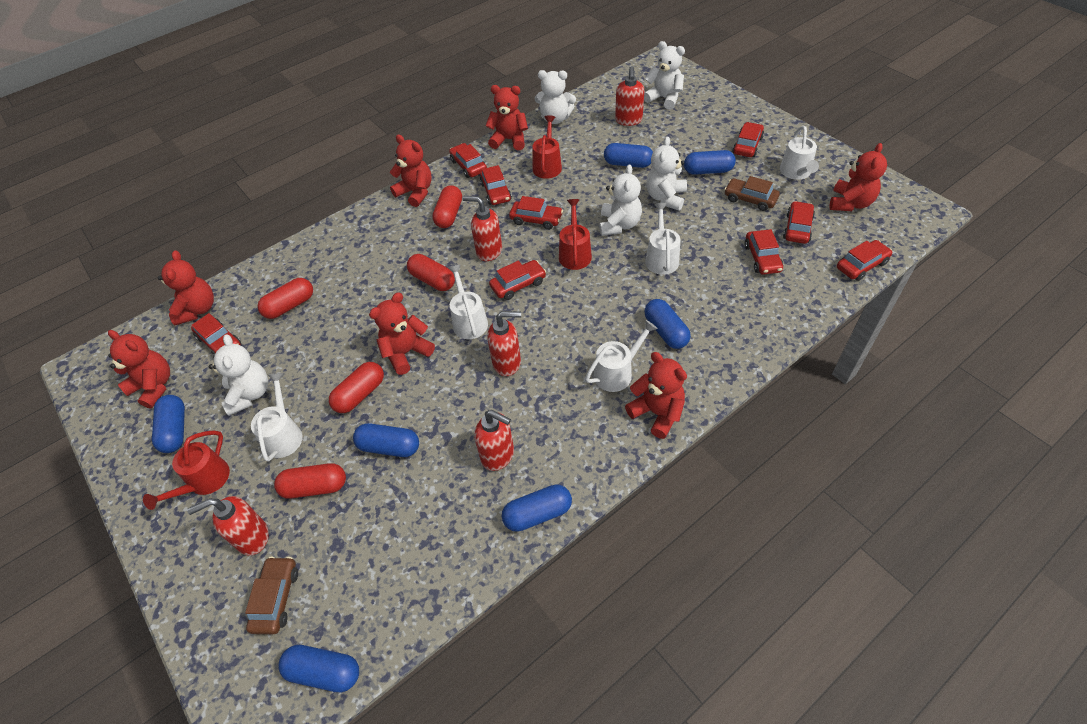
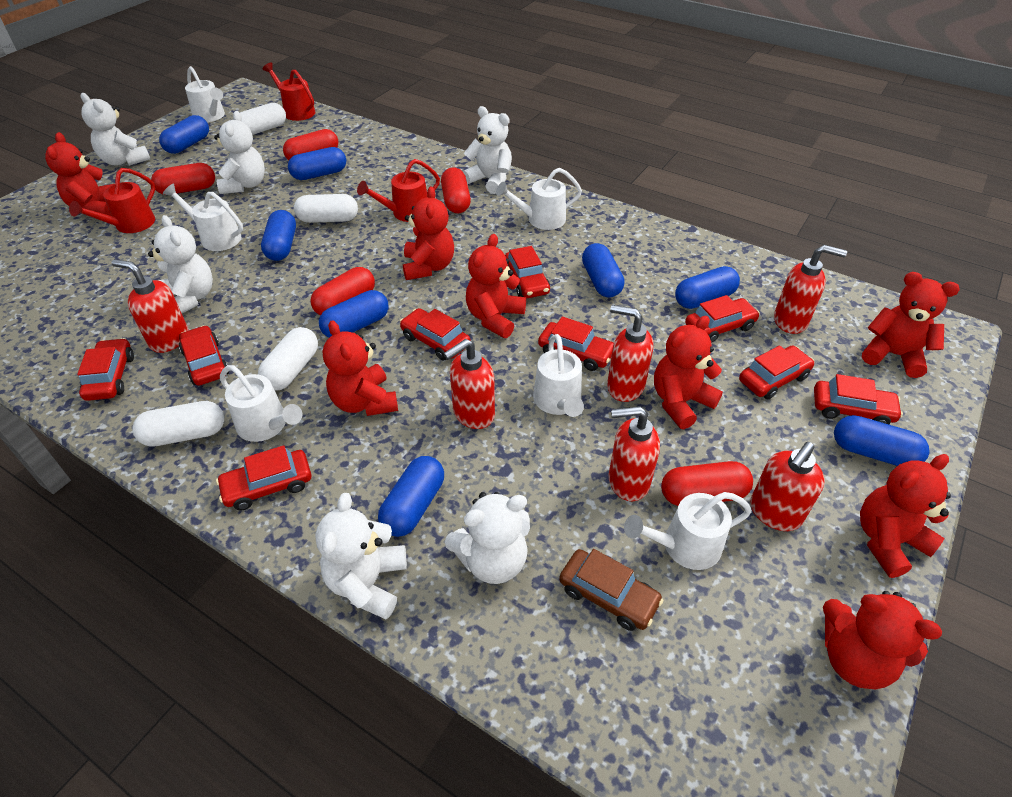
blue capsule: 7 -> 8
brown car: 2 -> 1
red soap dispenser: 5 -> 6
red teddy bear: 7 -> 8
white capsule: 0 -> 4
white teddy bear: 5 -> 6
white watering can: 5 -> 6

